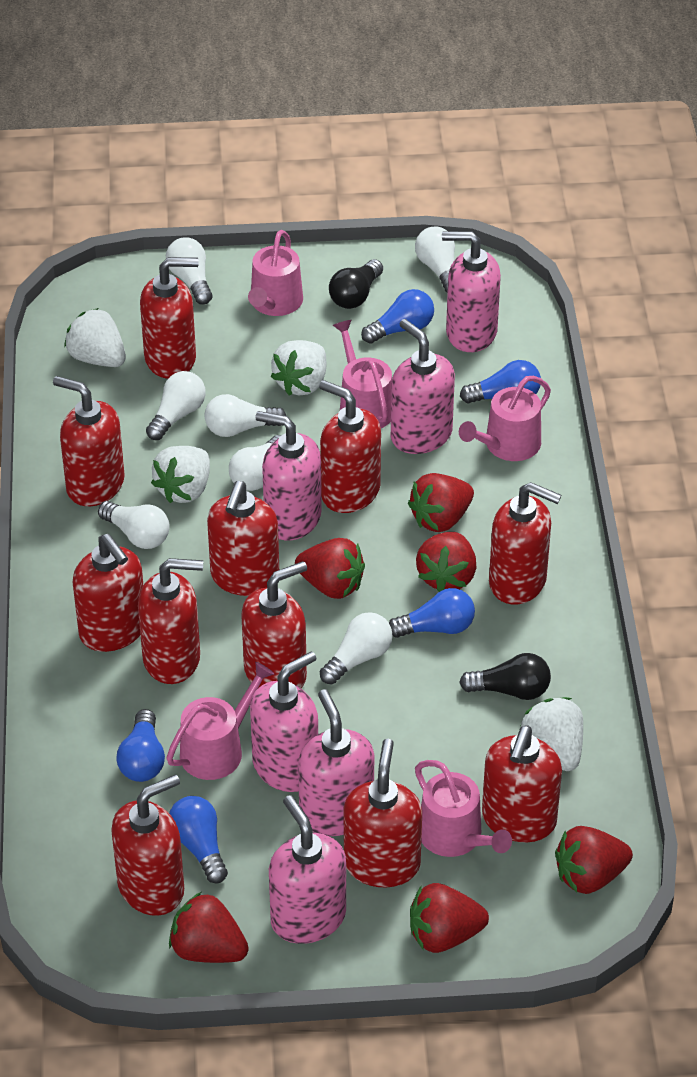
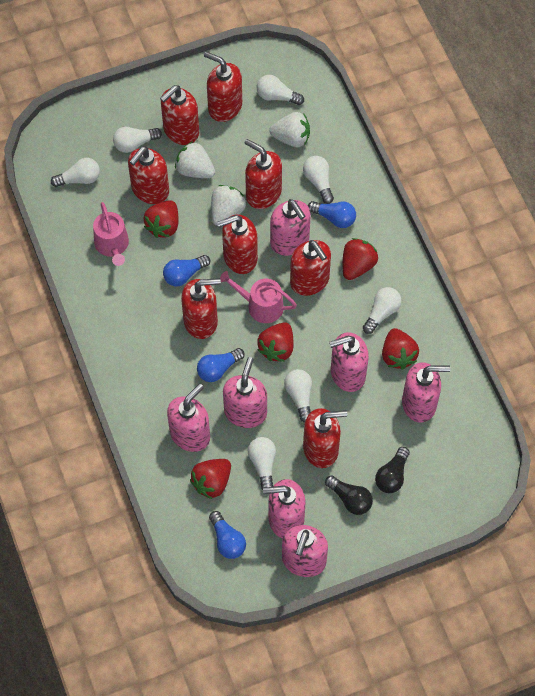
blue light bulb: 5 -> 4
pink soap dispenser: 6 -> 7
pink watering can: 5 -> 2
red soap dispenser: 11 -> 8
red strawberry: 6 -> 5
white strawberry: 4 -> 3

